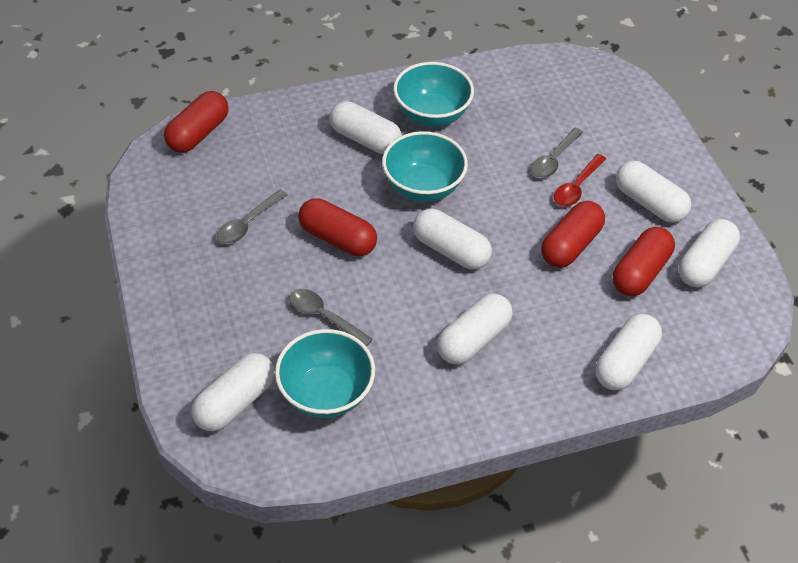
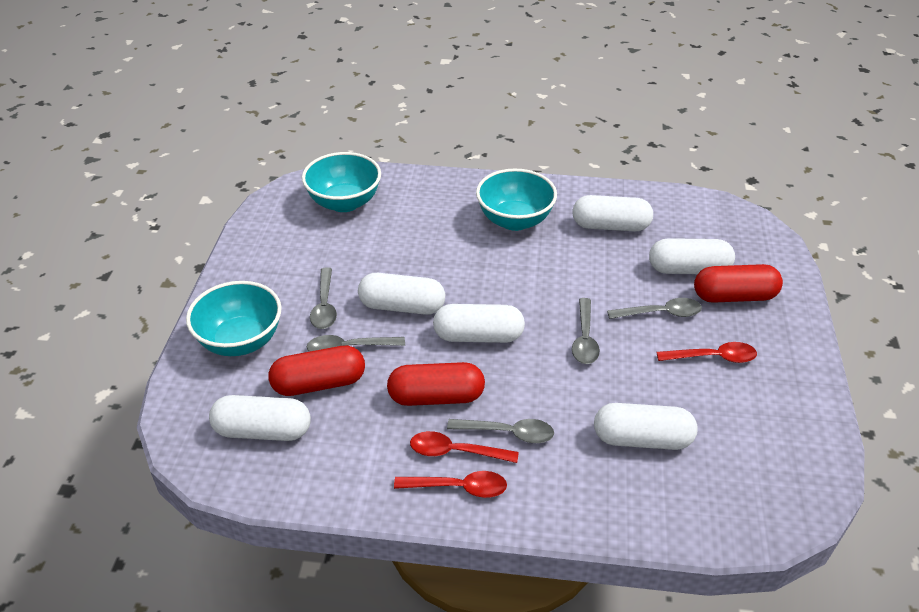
grey spoon: 3 -> 5
red capsule: 4 -> 3
red spoon: 1 -> 3
white capsule: 7 -> 6

